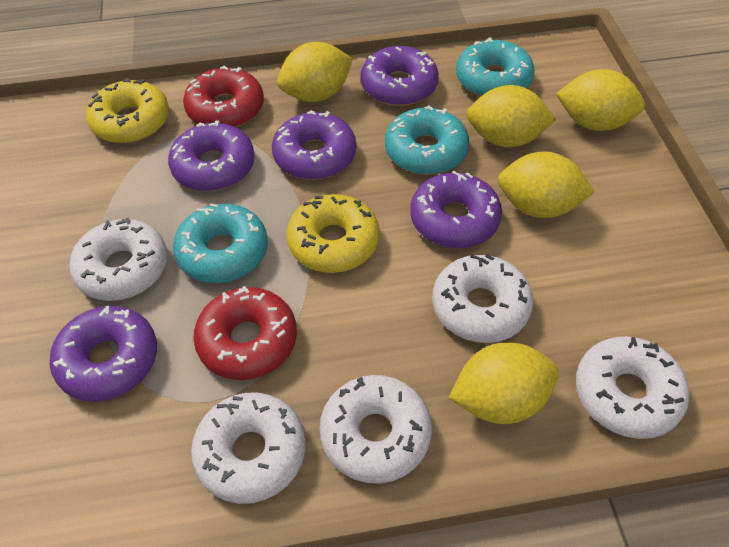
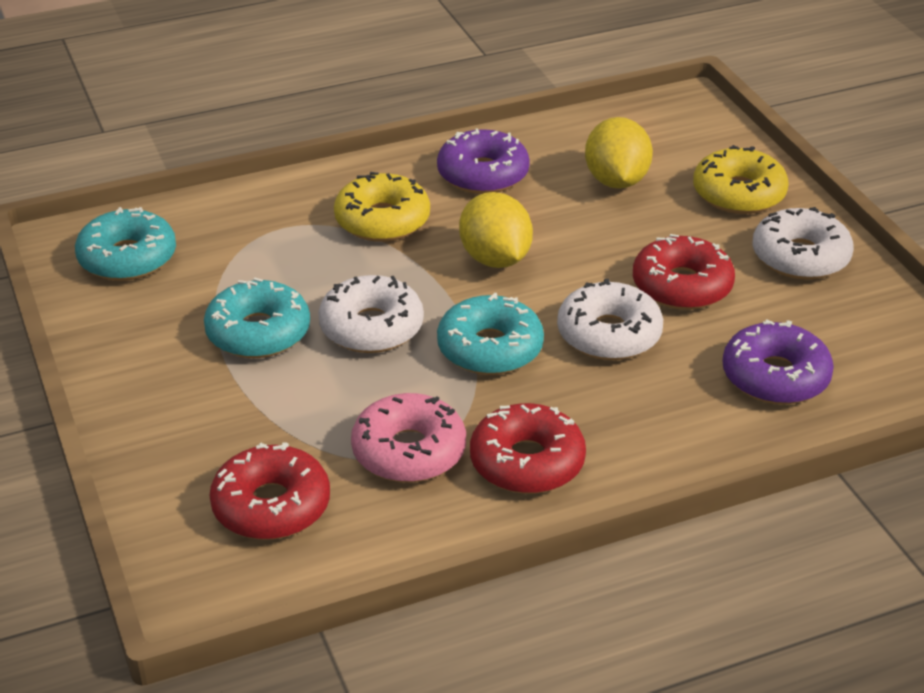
pink donut: 0 -> 1
purple donut: 5 -> 2
red donut: 2 -> 3
white donut: 5 -> 3
yellow lemon: 5 -> 2

